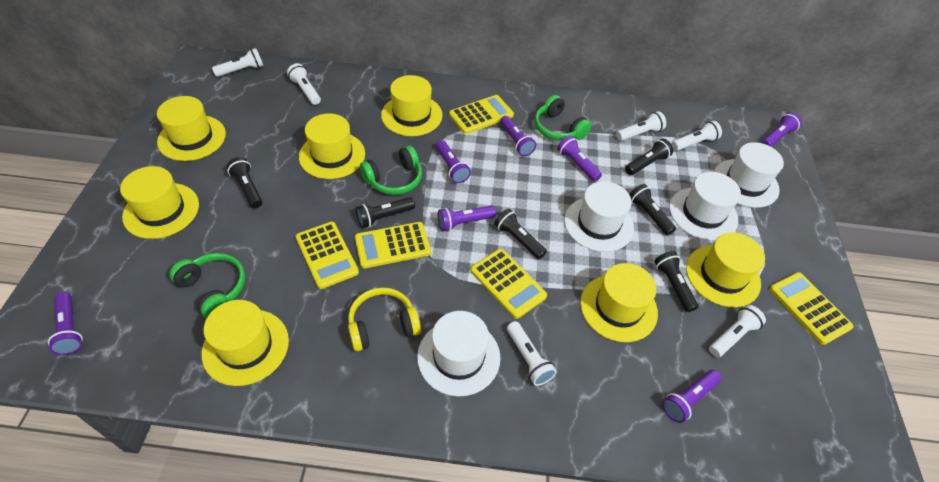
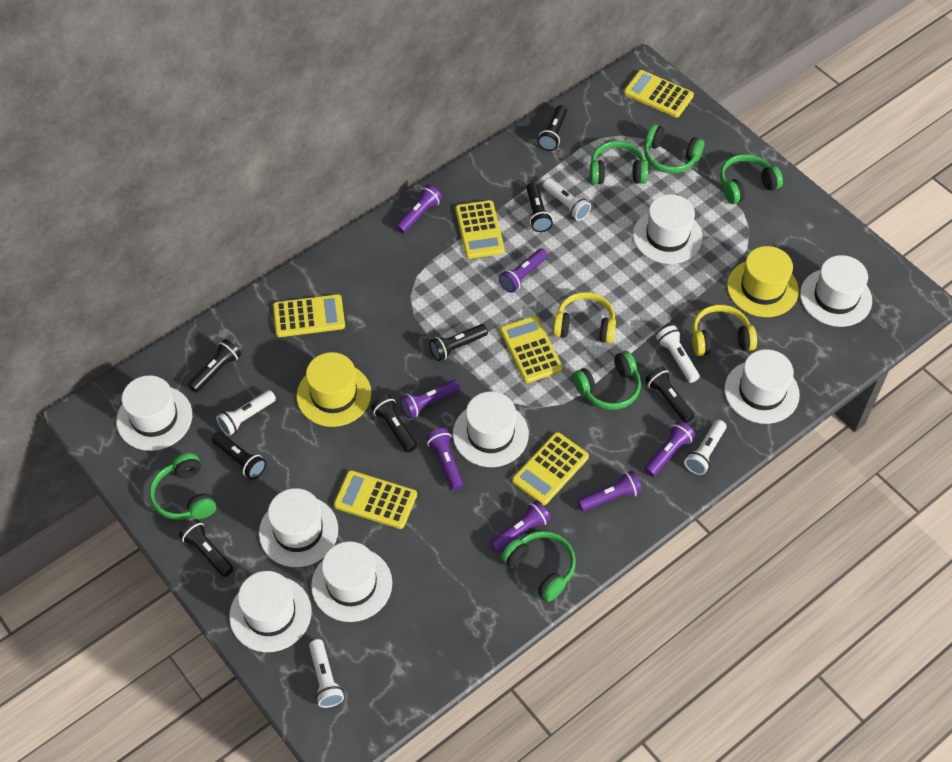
black flashlight: 6 -> 8
green headphones: 3 -> 6
white flashlight: 6 -> 5
white hat: 4 -> 8
yellow calculator: 5 -> 6
yellow hat: 7 -> 2
yellow headphones: 1 -> 2

